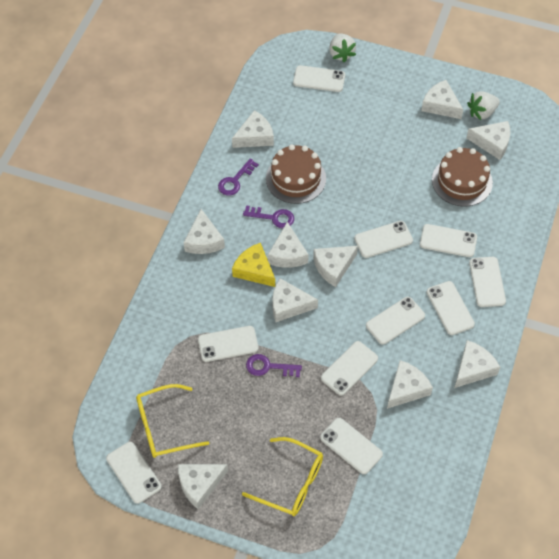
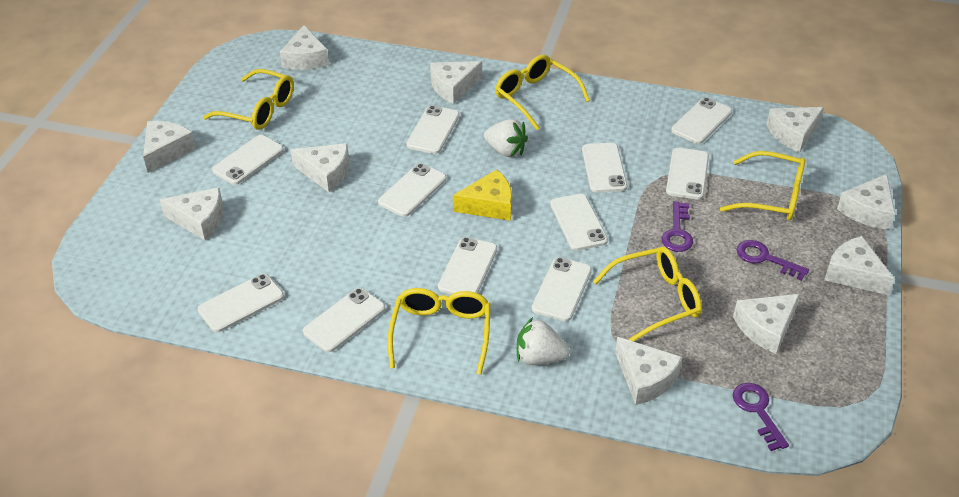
brown cake: 2 -> 0
white phone: 10 -> 11
yellow glasses: 2 -> 5

